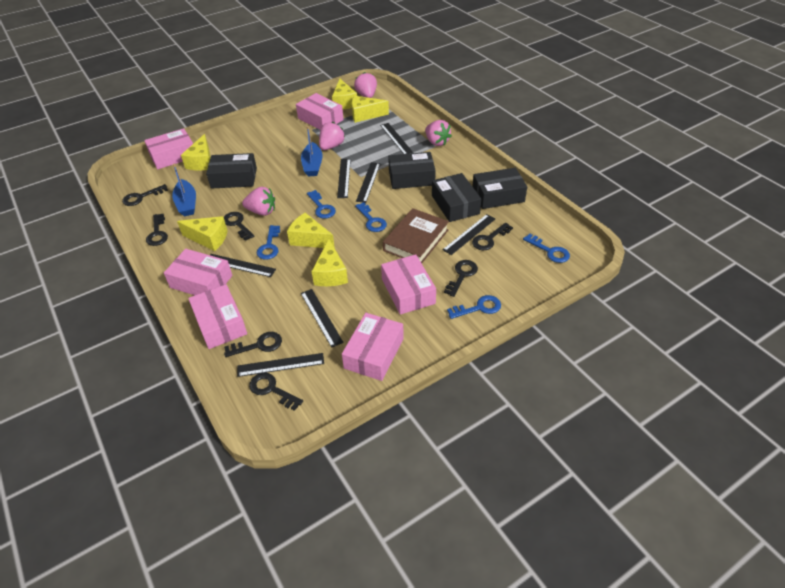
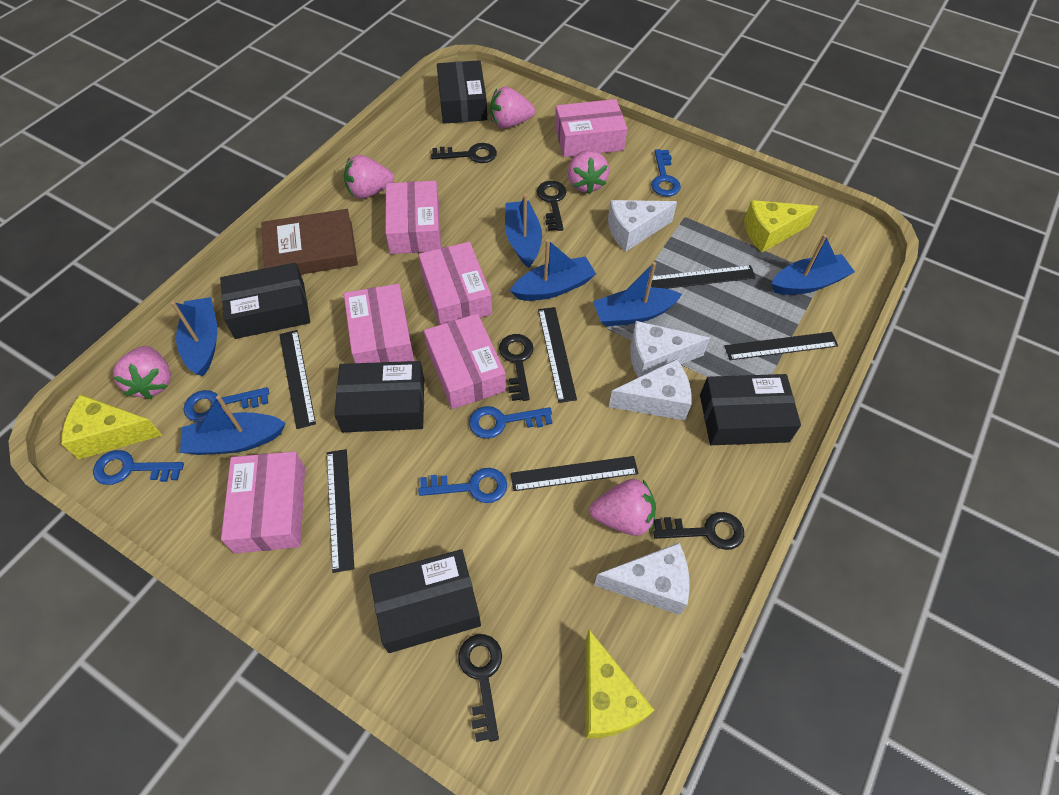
black box: 4 -> 5
black key: 7 -> 5
black ruler: 7 -> 6
blue boat: 2 -> 6
pink strawberry: 4 -> 5
white cheese: 0 -> 4
yellow cheese: 6 -> 3

